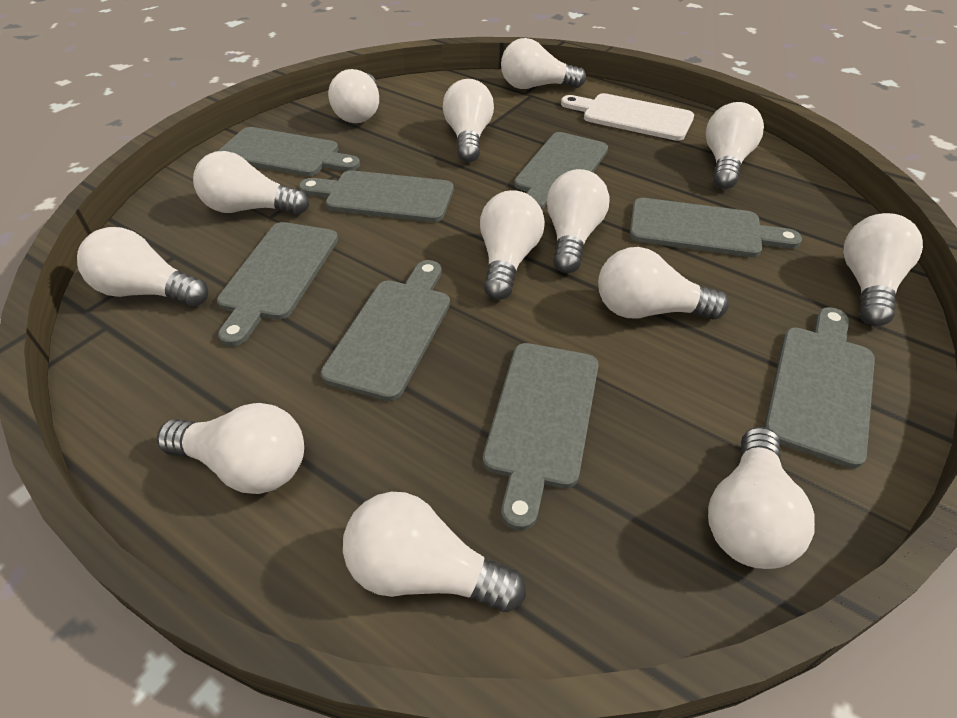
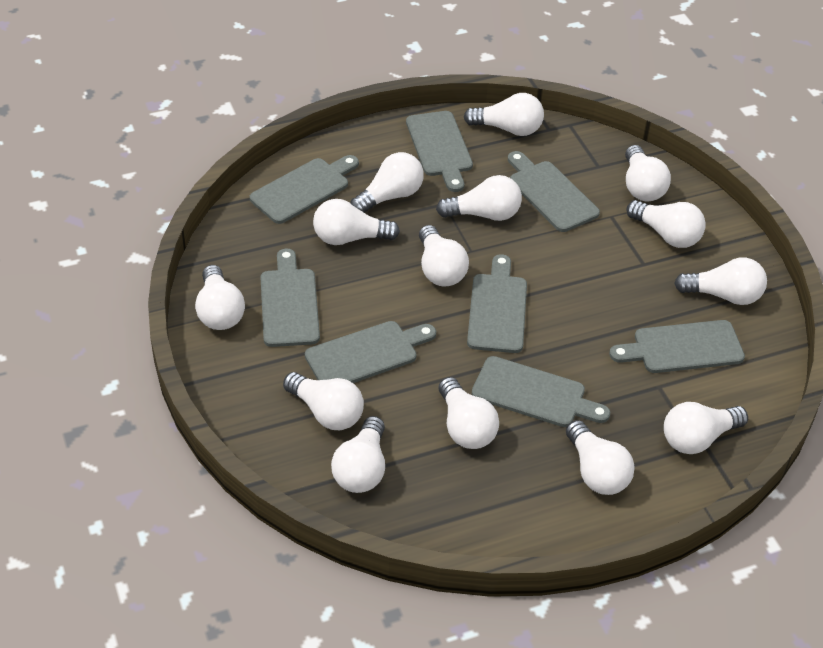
white cutting board: 1 -> 0
white light bulb: 13 -> 14

